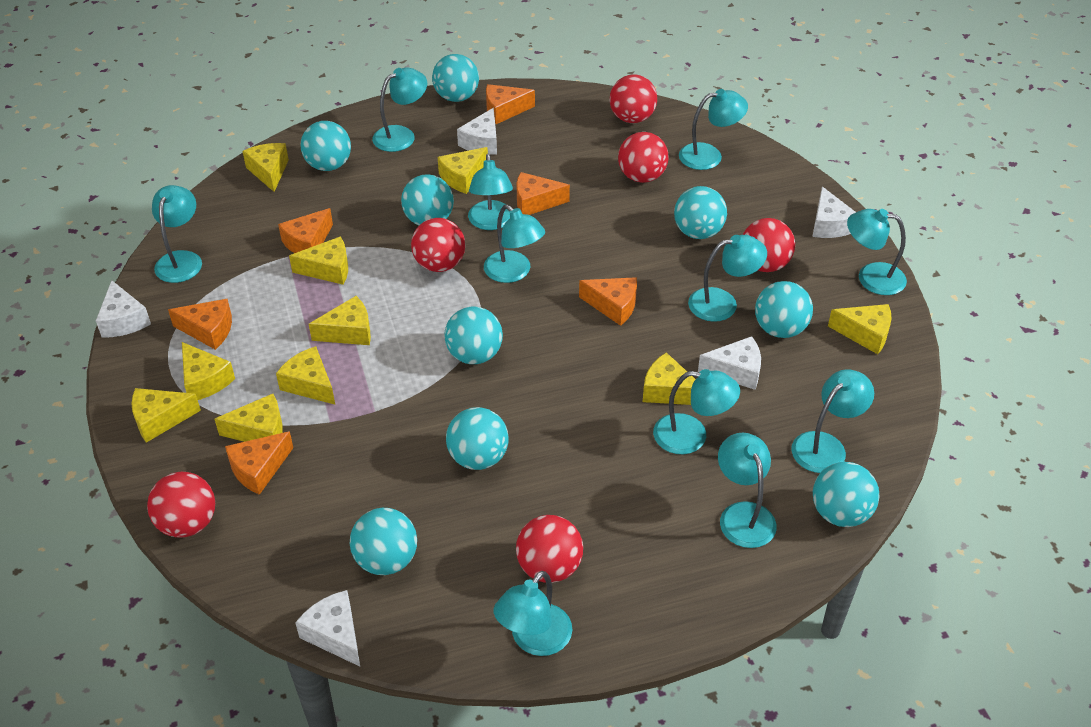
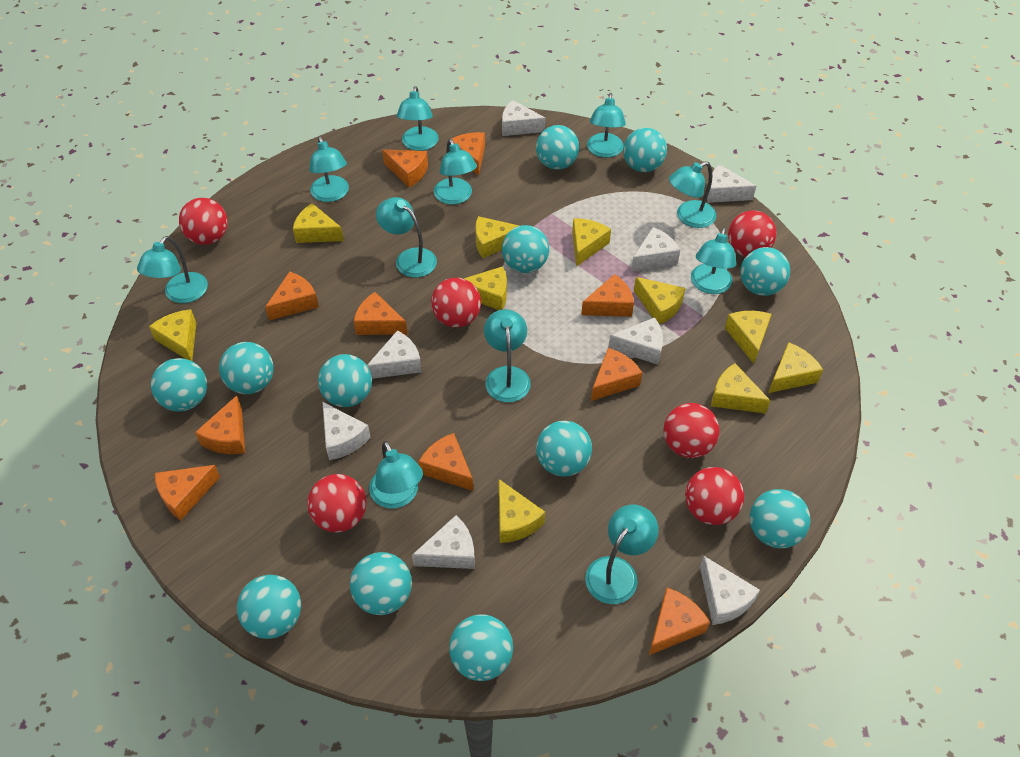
orange cheese: 6 -> 10
turquoise ball: 9 -> 12
white cheese: 5 -> 8

